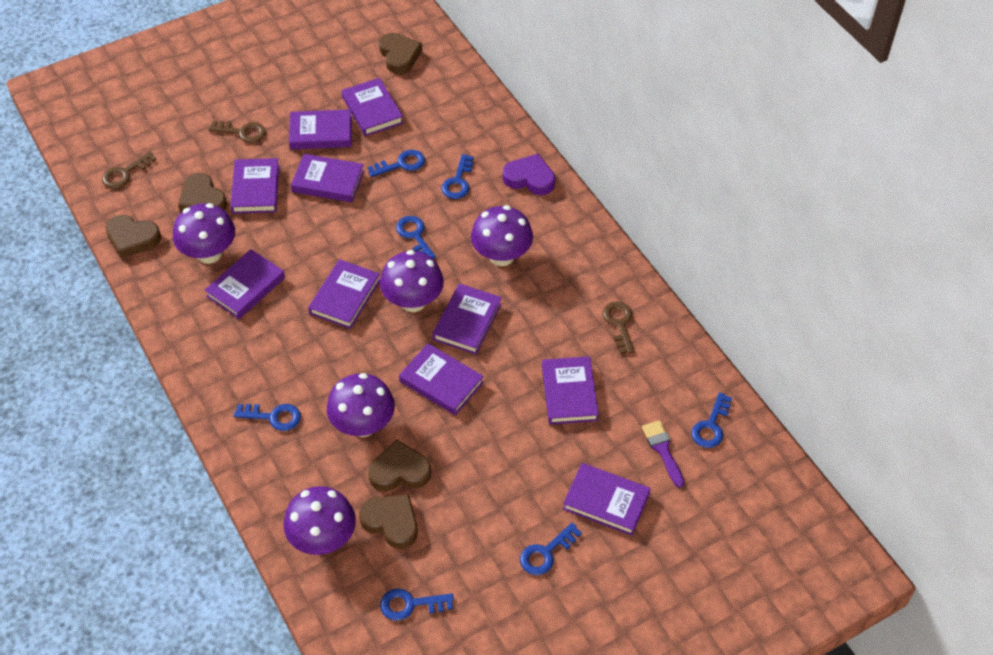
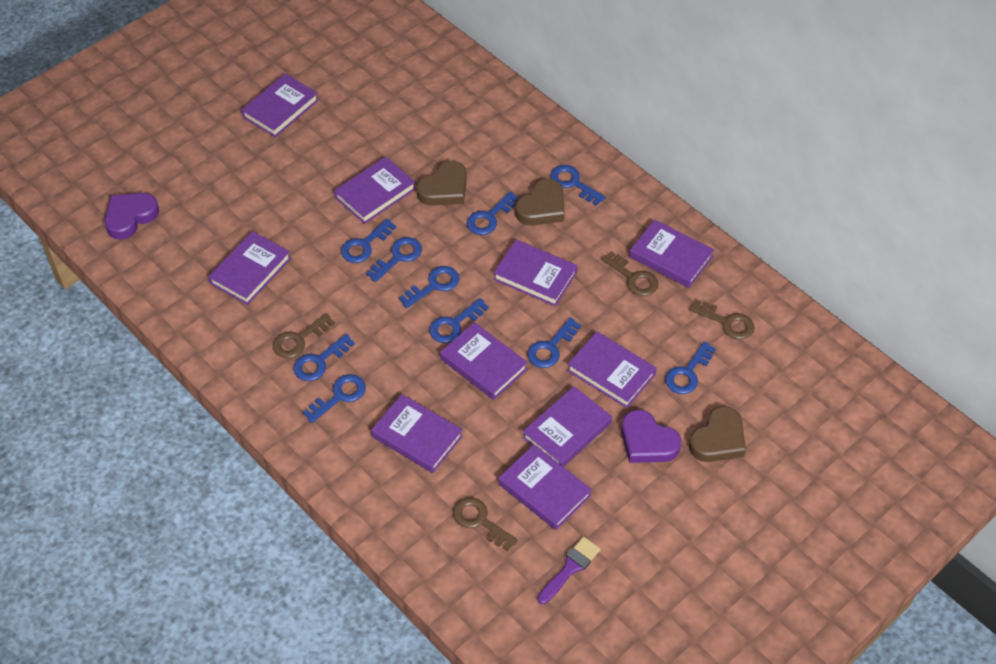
blue key: 7 -> 10
brown heart: 5 -> 3
brown key: 3 -> 4
purple heart: 1 -> 2
purple mushroom: 5 -> 0

